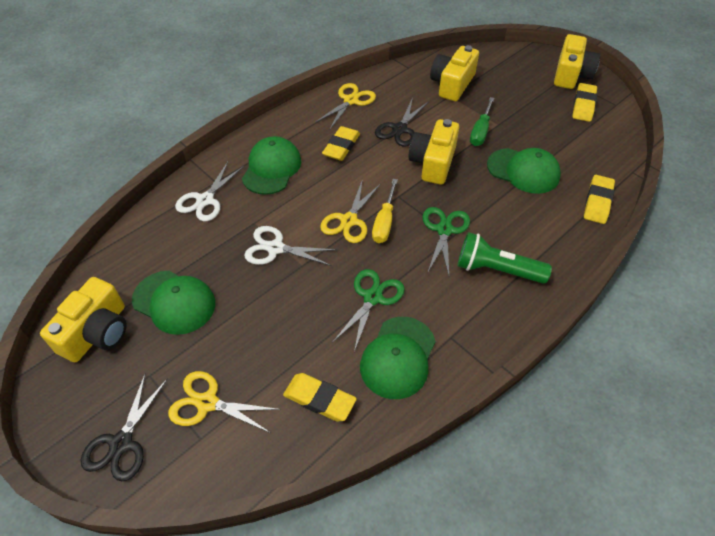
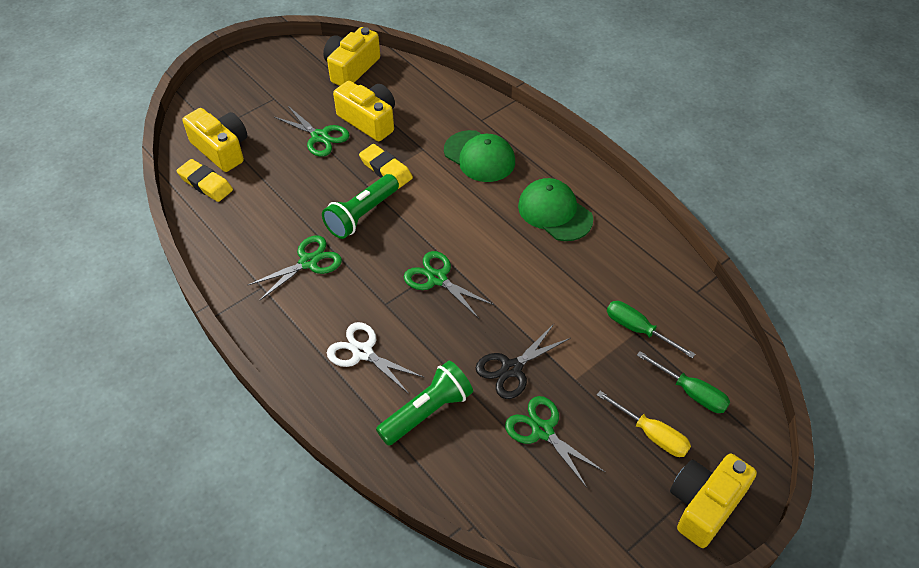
black scissors: 2 -> 1
green cap: 4 -> 2
green flashlight: 1 -> 2
green scissors: 2 -> 4
green screwdriver: 1 -> 2
white scissors: 2 -> 1
yellow eraser: 4 -> 2
yellow scissors: 3 -> 0

